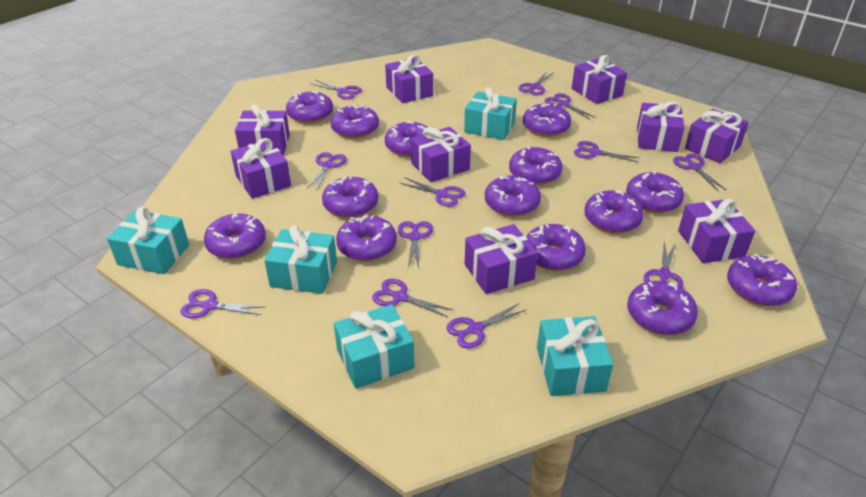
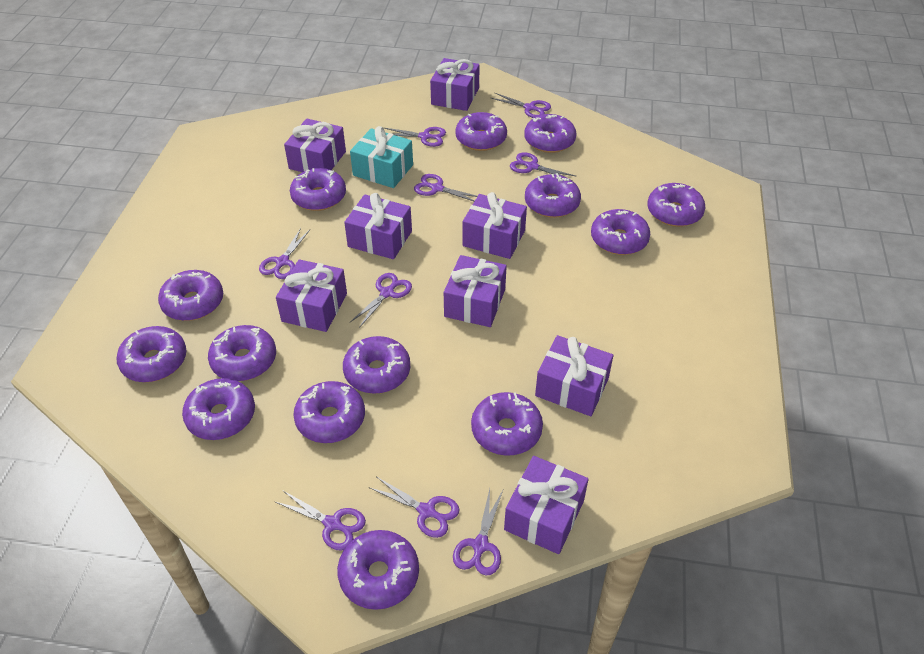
purple gift: 9 -> 8
purple scissors: 12 -> 9
turquoise gift: 5 -> 1

